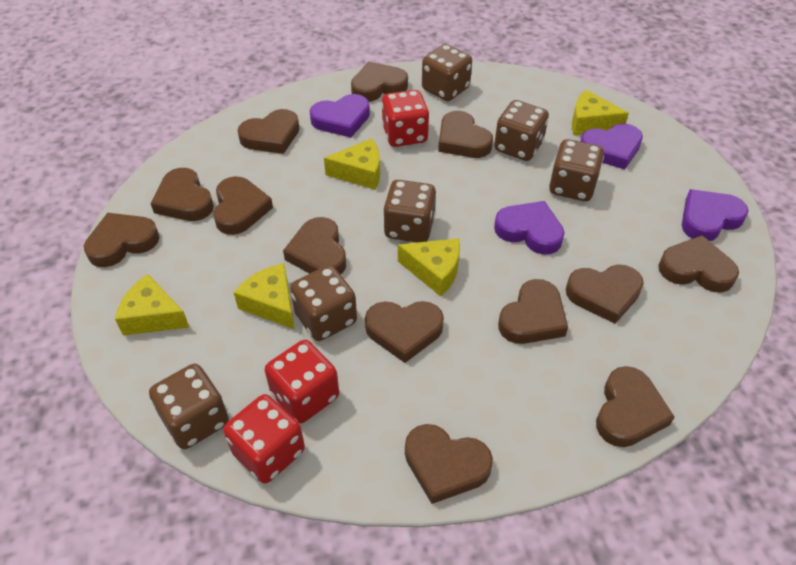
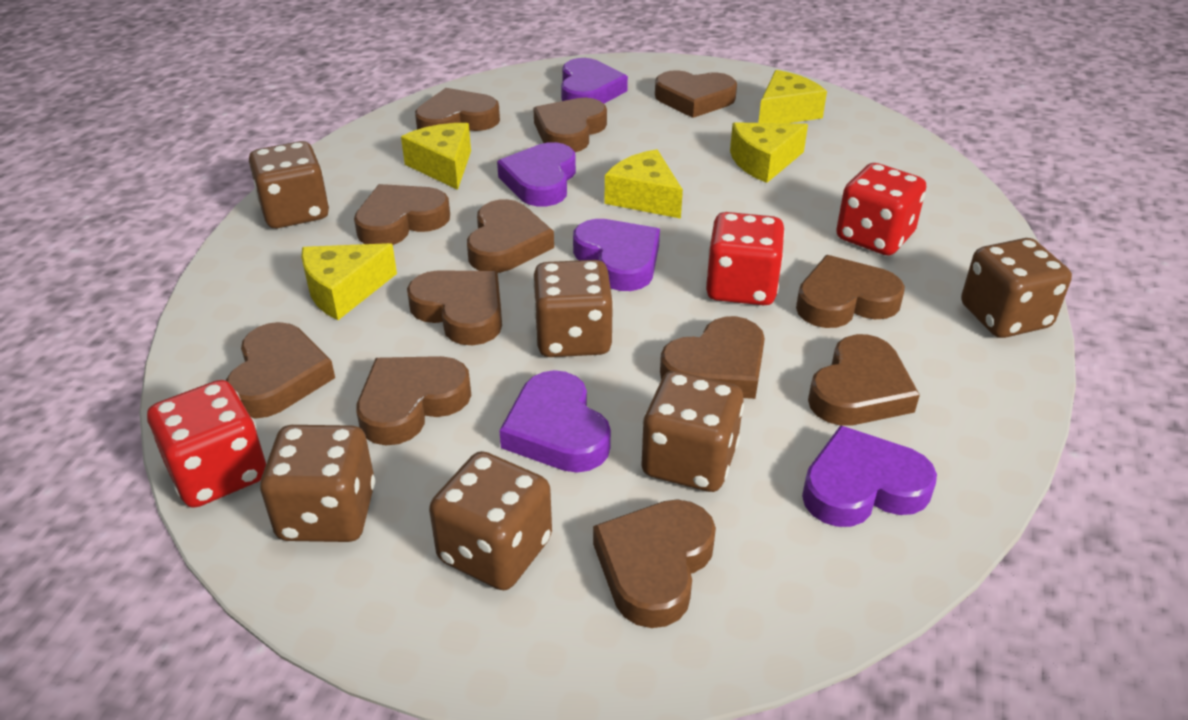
brown heart: 13 -> 12
purple heart: 4 -> 5

